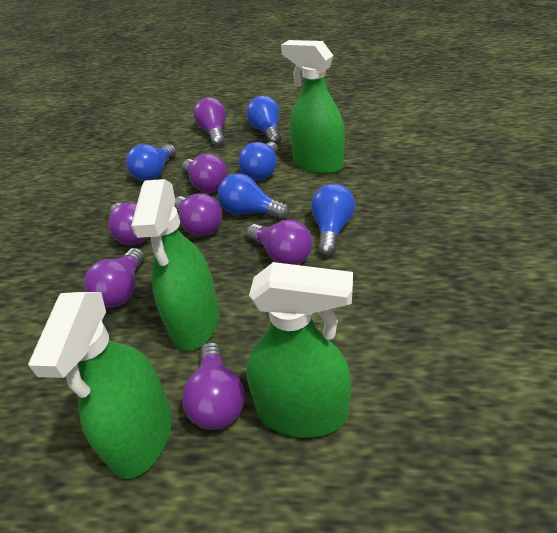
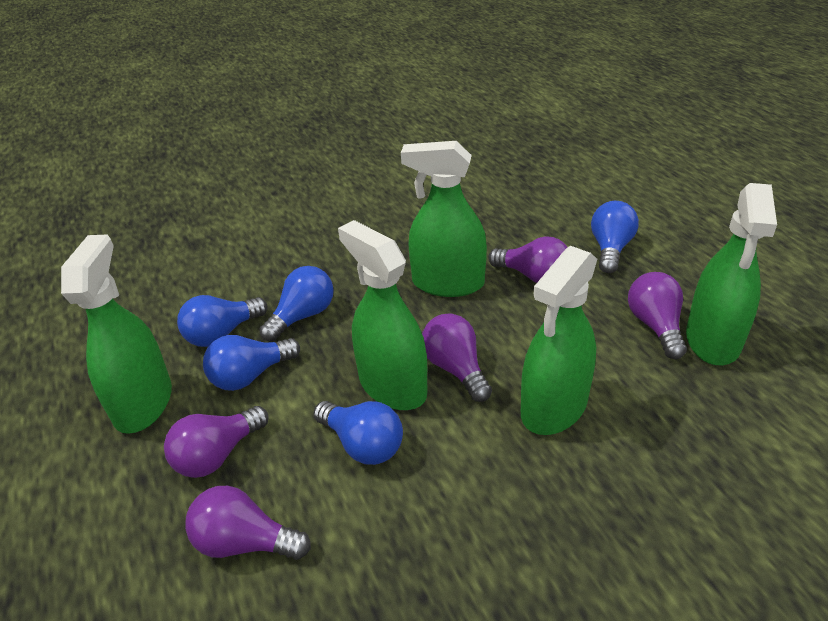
green spray bottle: 4 -> 5
purple light bulb: 7 -> 5

